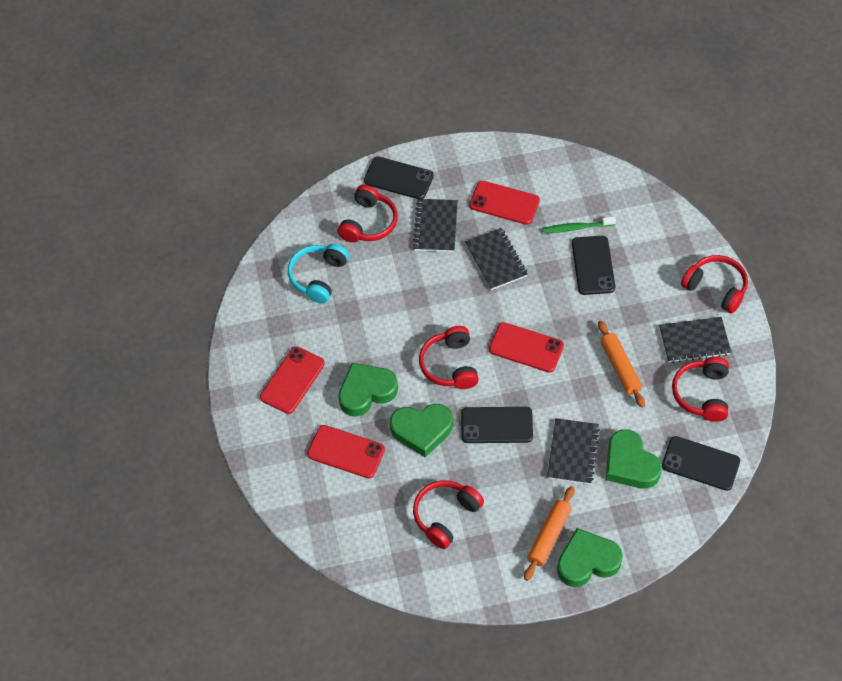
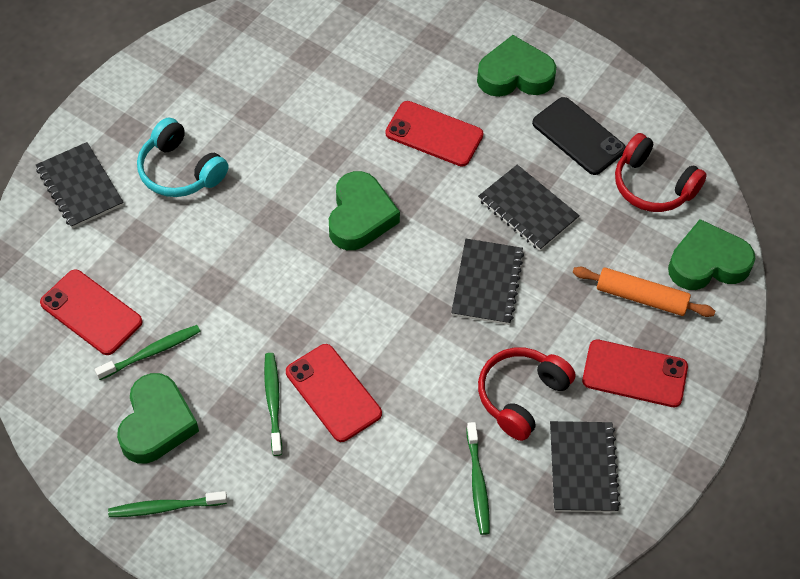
black phone: 4 -> 1
green toothbrush: 1 -> 4
orange rolling pin: 2 -> 1
red headphones: 5 -> 2

